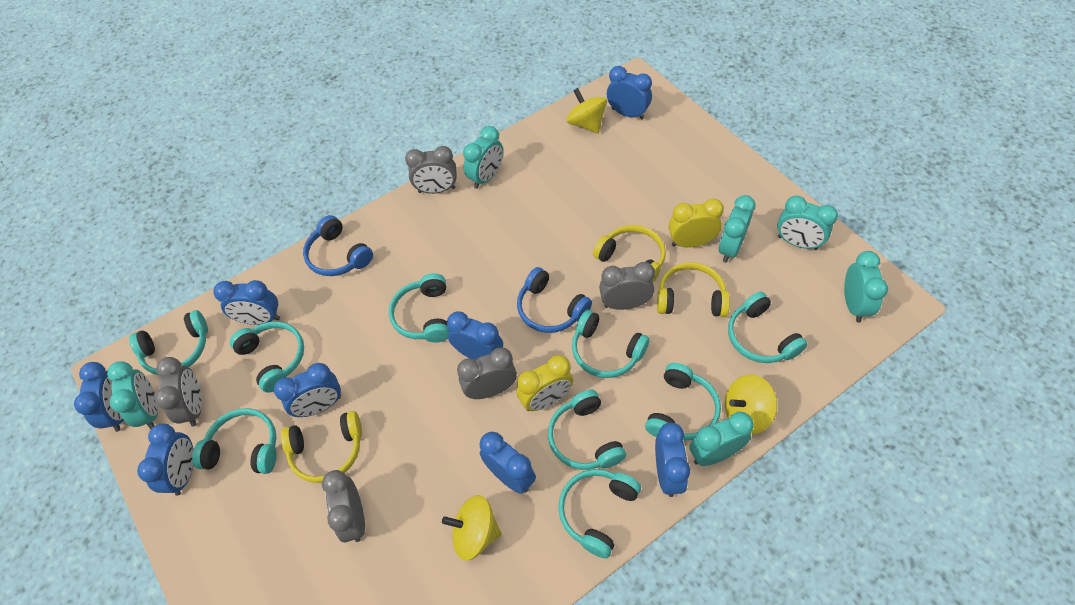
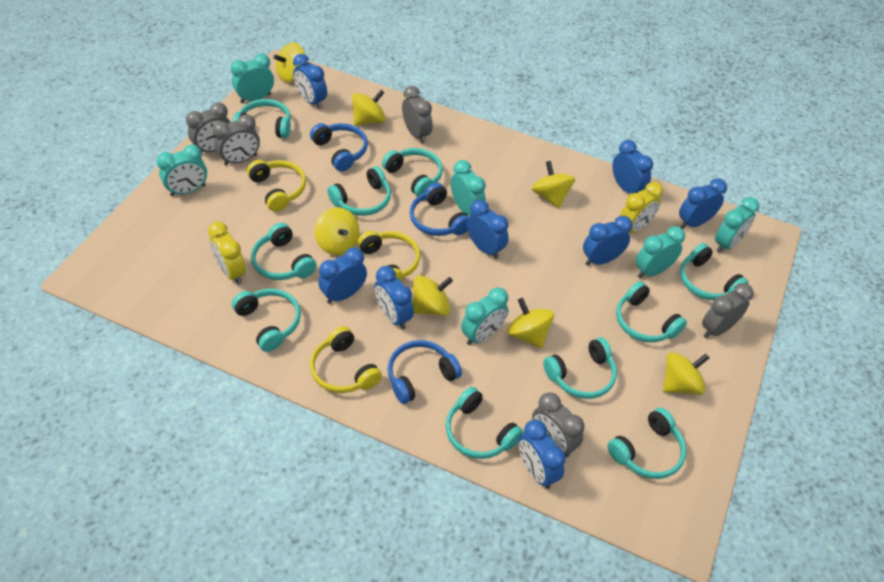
blue headphones: 2 -> 3
turquoise headphones: 9 -> 10
yellow spinning top: 3 -> 7

